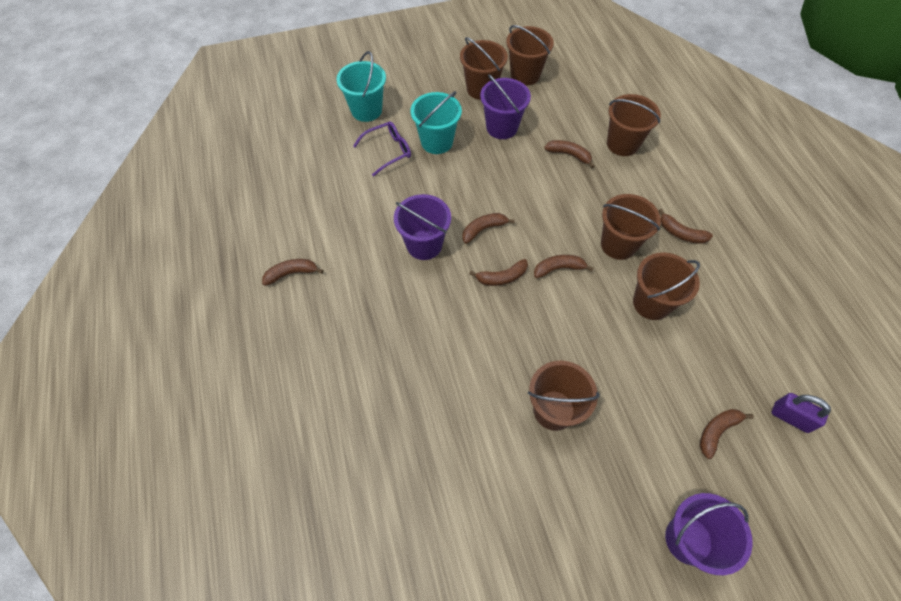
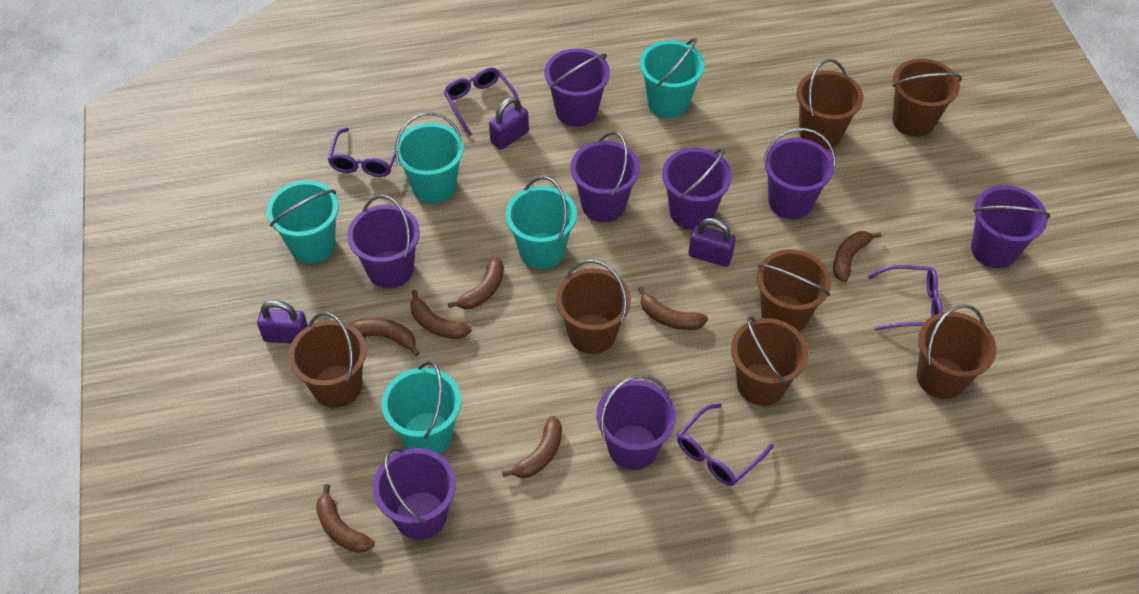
brown bucket: 6 -> 7
purple bucket: 3 -> 8
purple glasses: 1 -> 4
purple padlock: 1 -> 3
turquoise bucket: 2 -> 5

